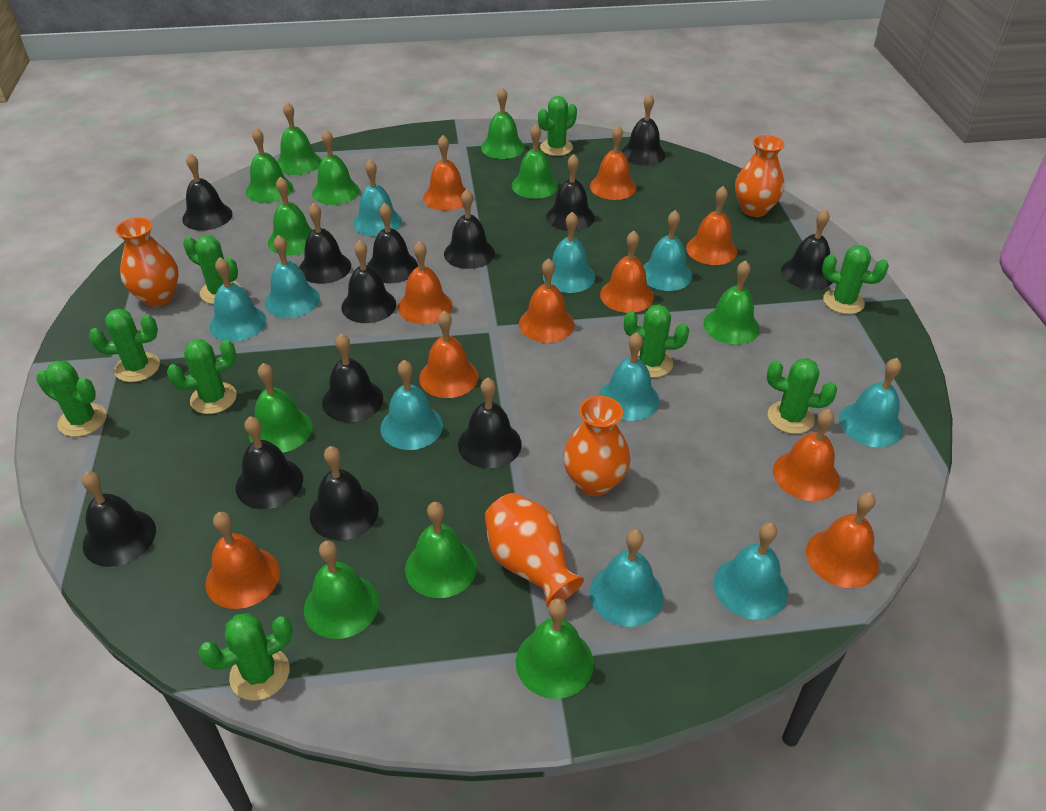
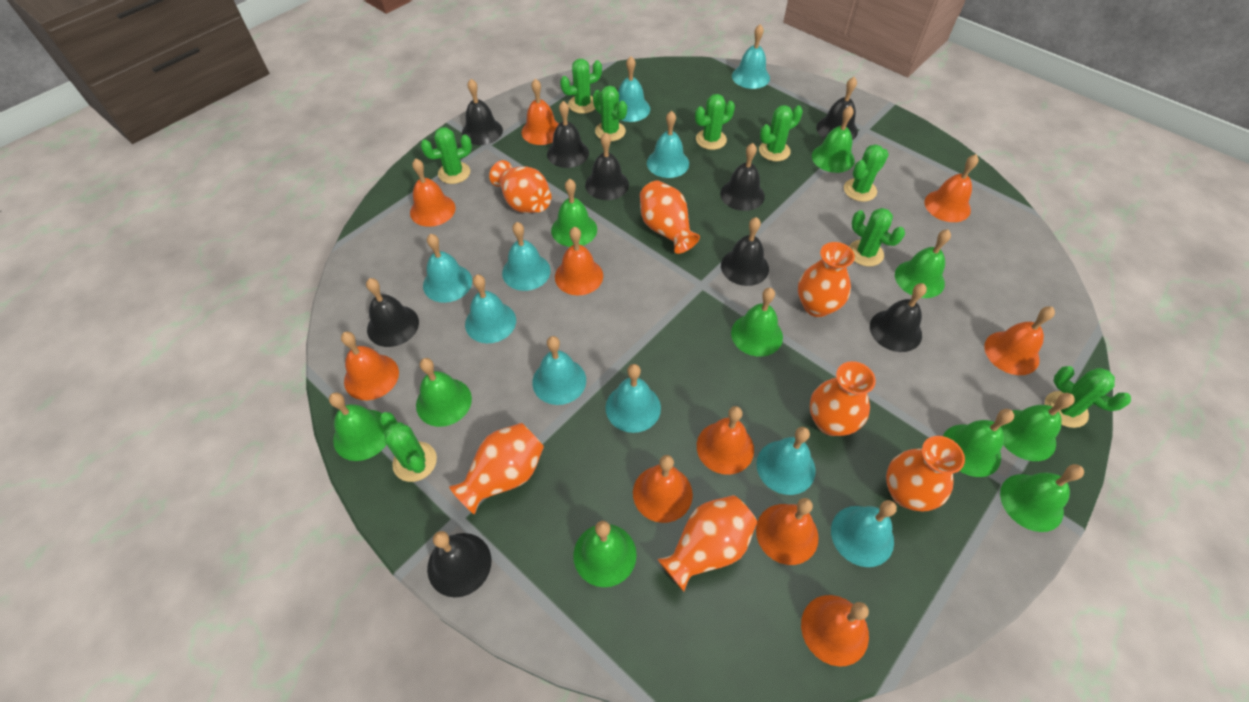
black bell: 13 -> 9
green bell: 11 -> 10
orange vase: 4 -> 7

